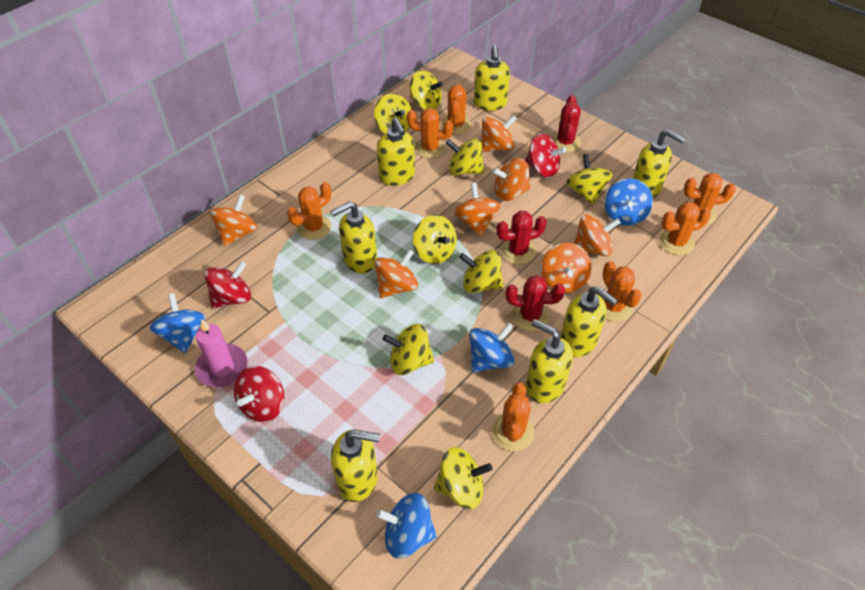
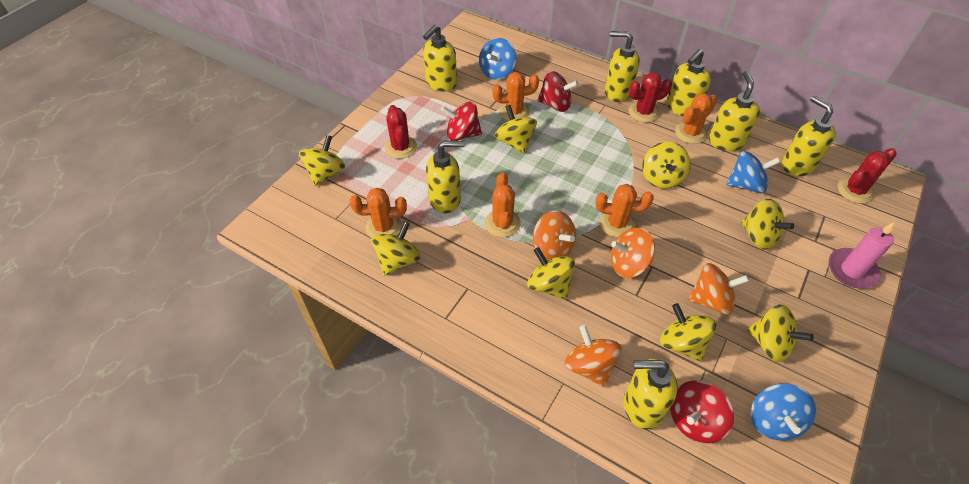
blue spinning top: 4 -> 3
orange cactus: 7 -> 5
orange spinning top: 7 -> 4

